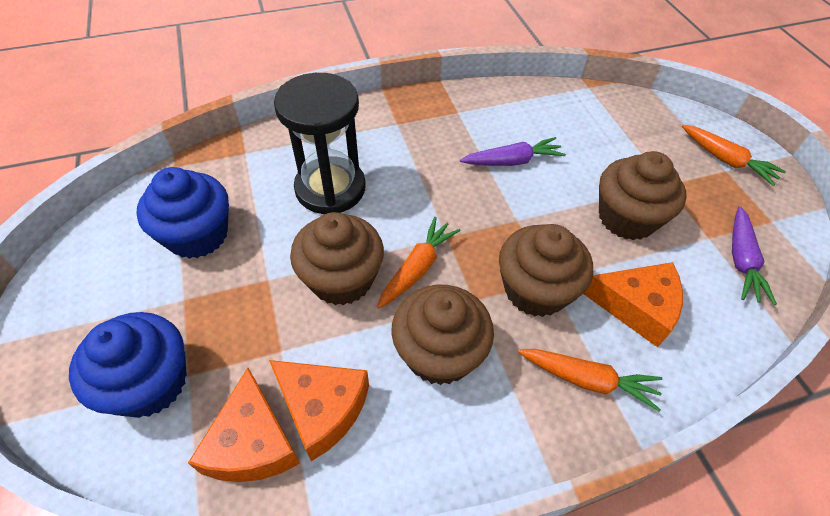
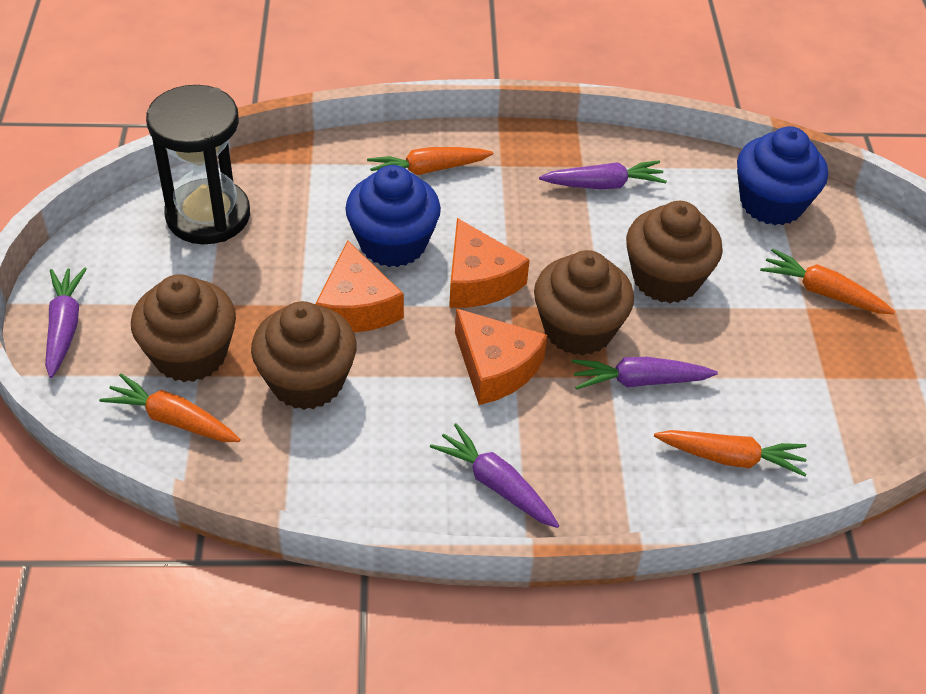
orange carrot: 3 -> 4
purple carrot: 2 -> 4

